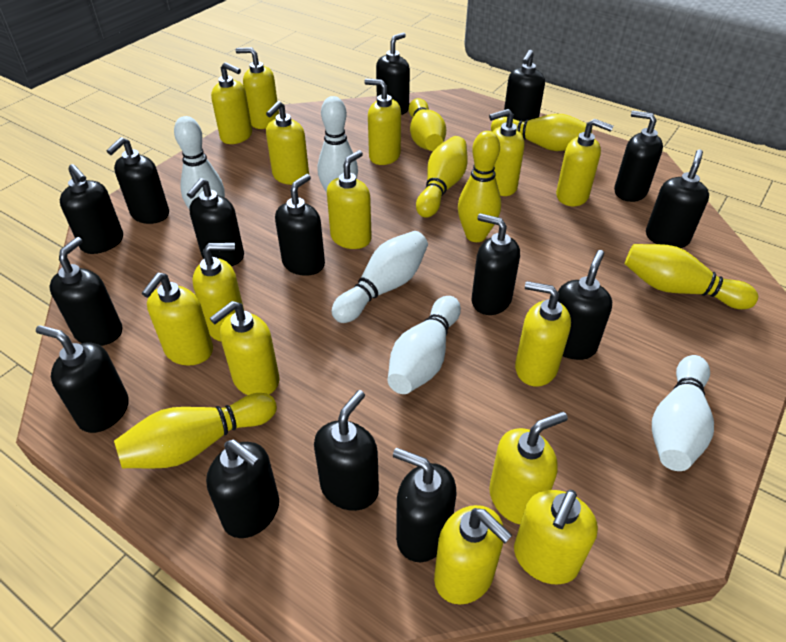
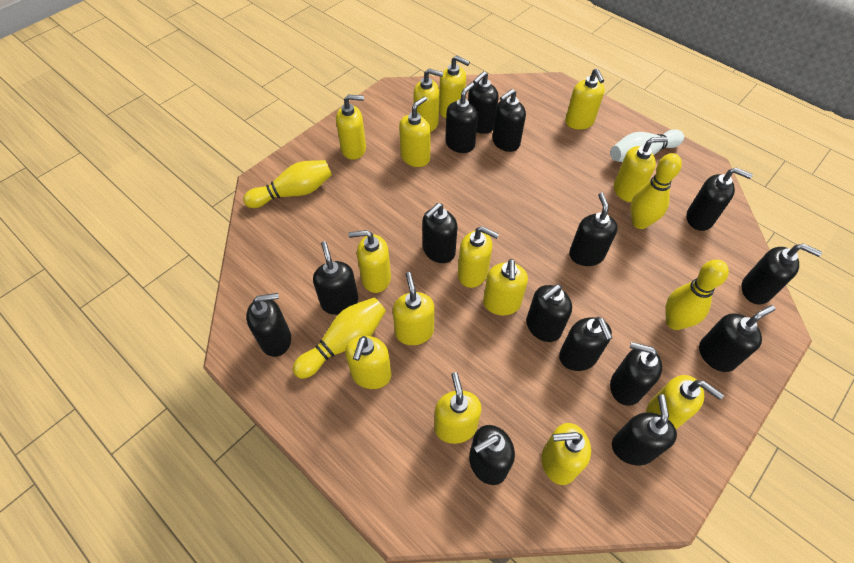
white bowling pin: 5 -> 1
yellow bowling pin: 6 -> 4

